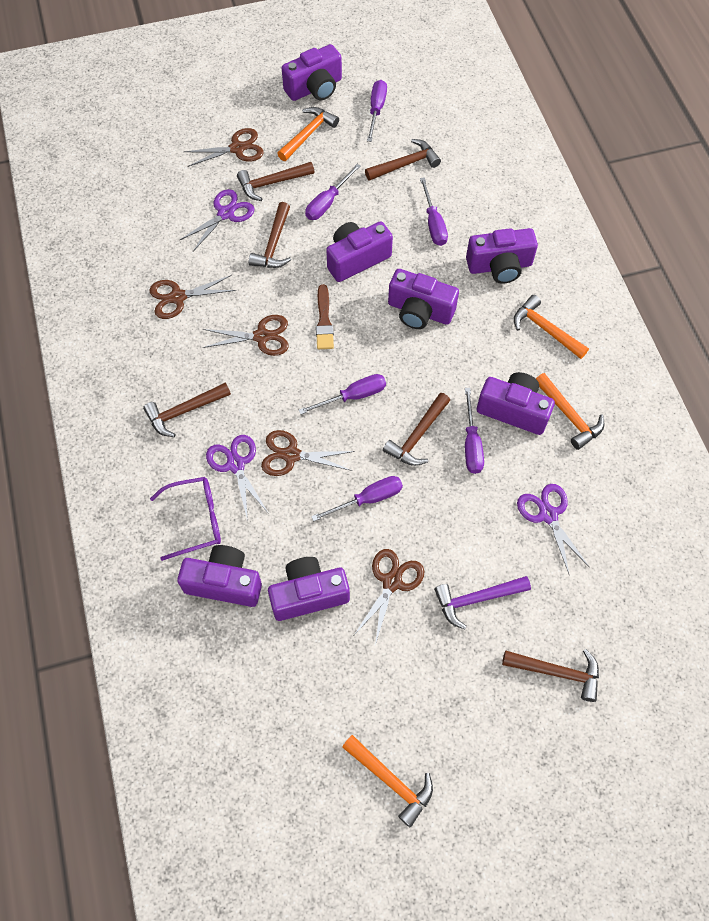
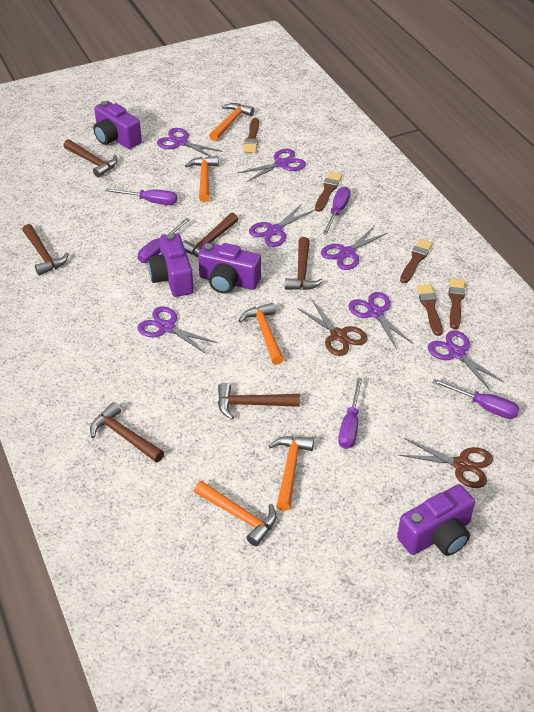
brown brush: 1 -> 5
brown scissors: 5 -> 2
orange hammer: 4 -> 5
purple camera: 7 -> 4
purple glasses: 1 -> 0
purple hammer: 1 -> 0
purple scissors: 3 -> 7
purple screwdriver: 6 -> 5

